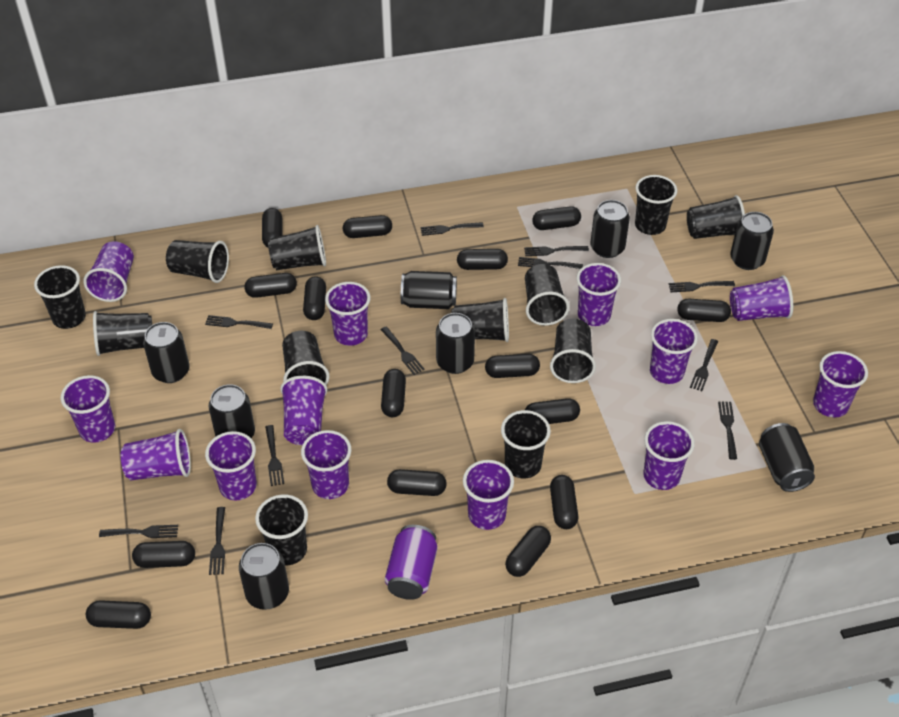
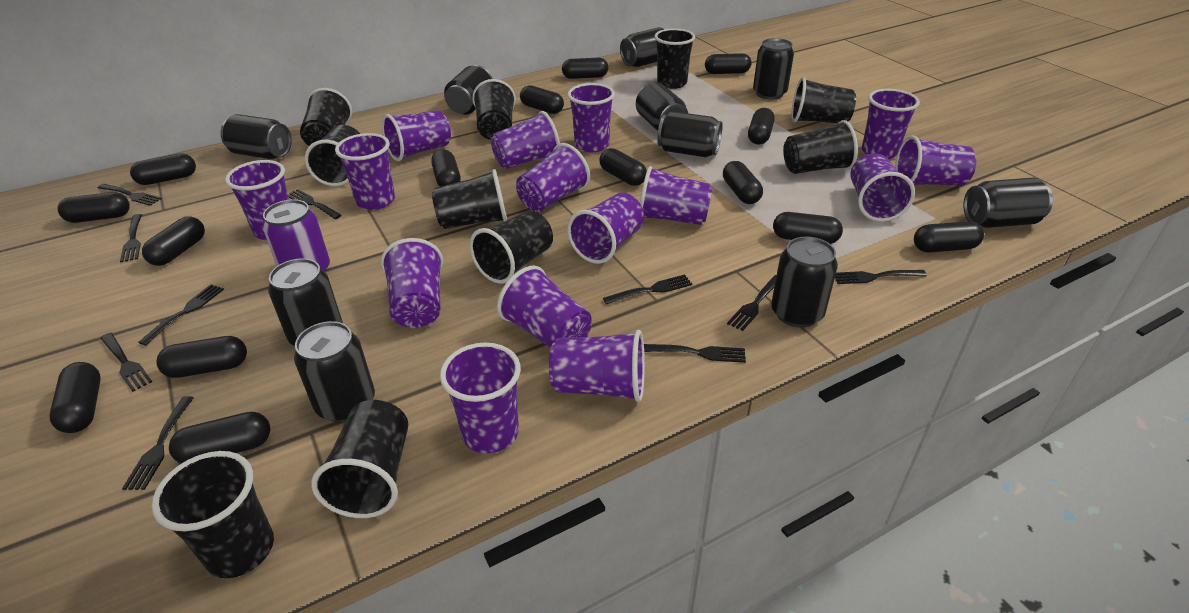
black can: 8 -> 10
black cup: 12 -> 10
black fork: 11 -> 10
purple cup: 13 -> 15

